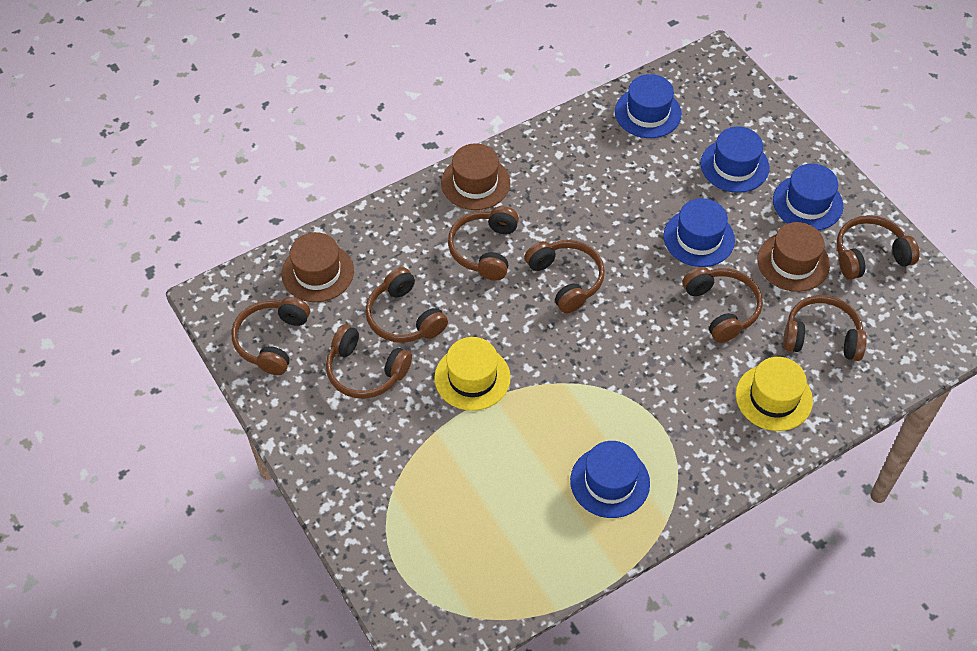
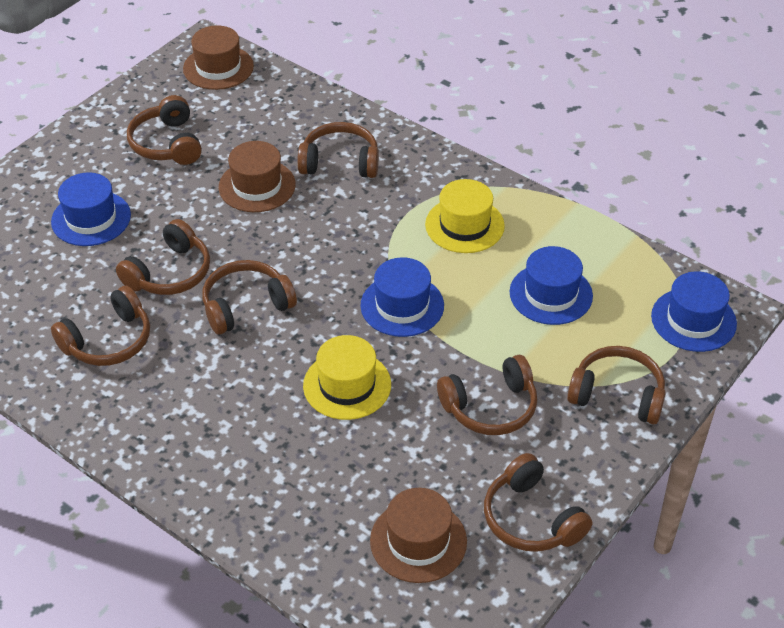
blue hat: 5 -> 4

